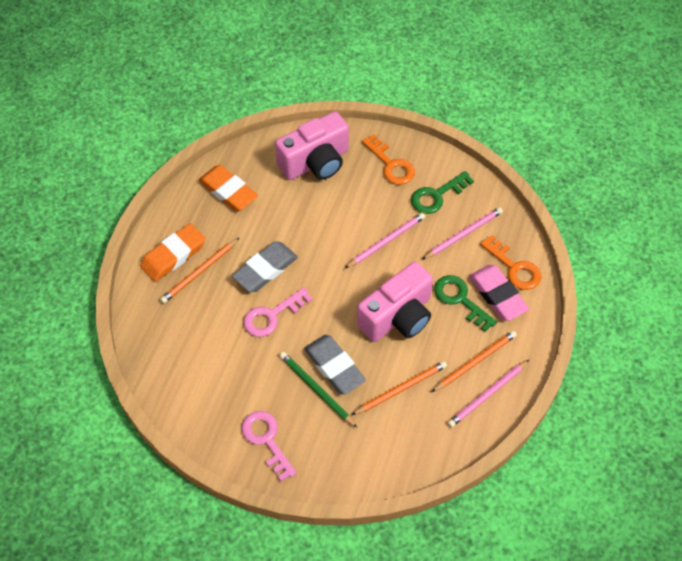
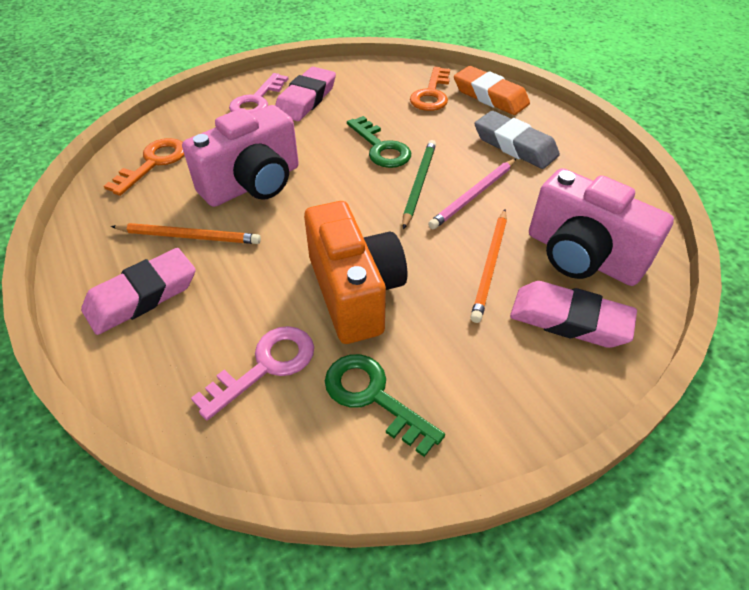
grey eraser: 2 -> 1
orange camera: 0 -> 1
orange eraser: 2 -> 1
orange pencil: 3 -> 2
pink eraser: 1 -> 3
pink pencil: 3 -> 1

